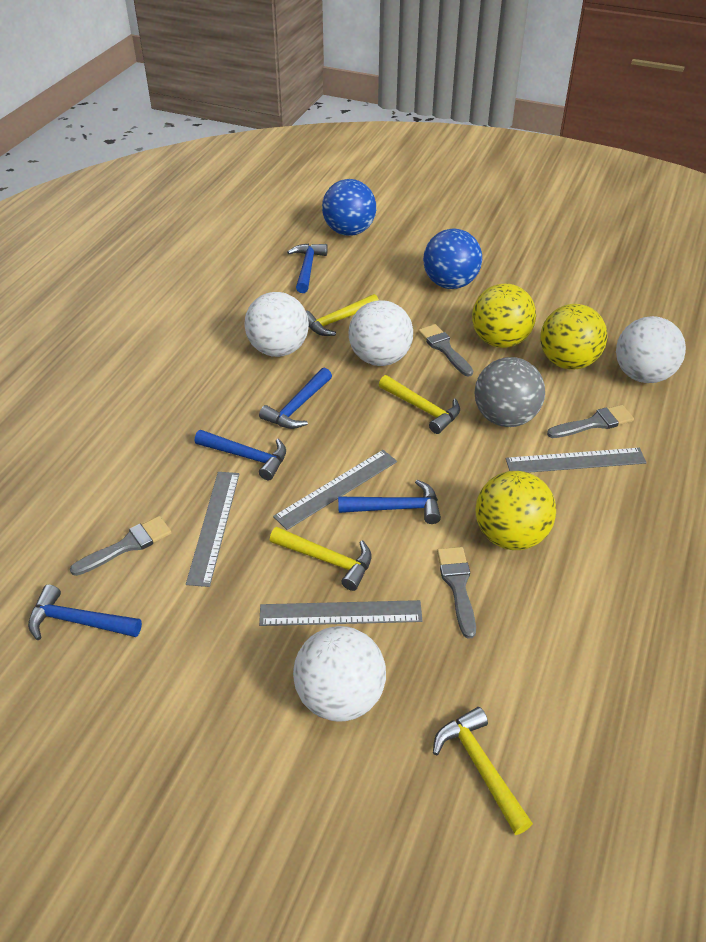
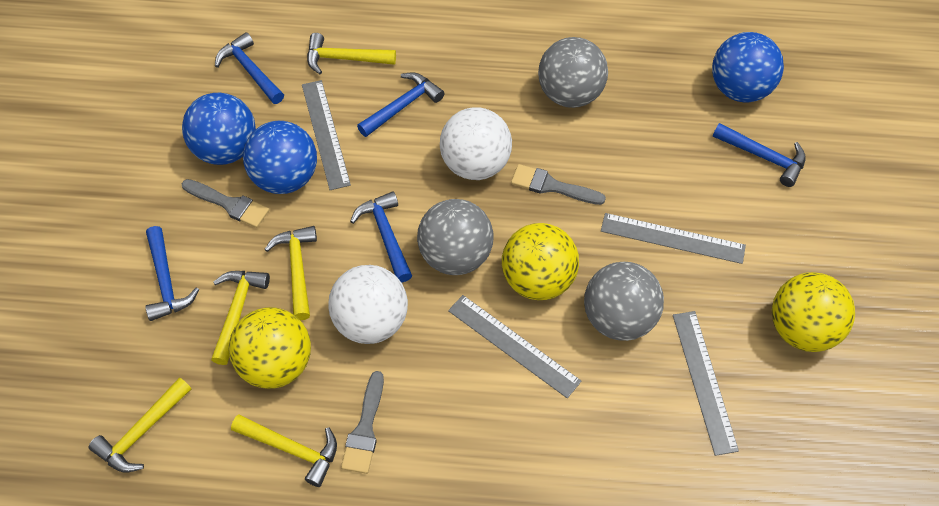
blue ball: 2 -> 3
grey ball: 1 -> 3
grey brush: 4 -> 3
white ball: 4 -> 2
yellow hammer: 4 -> 5

